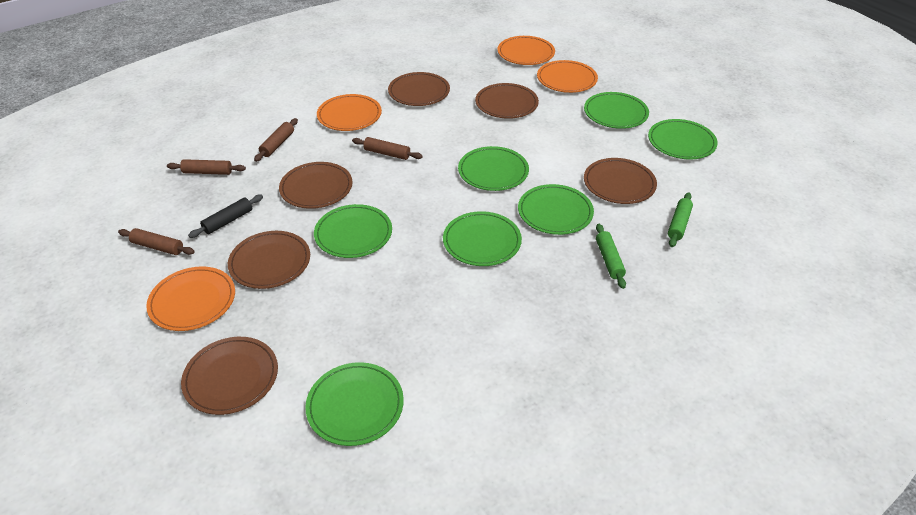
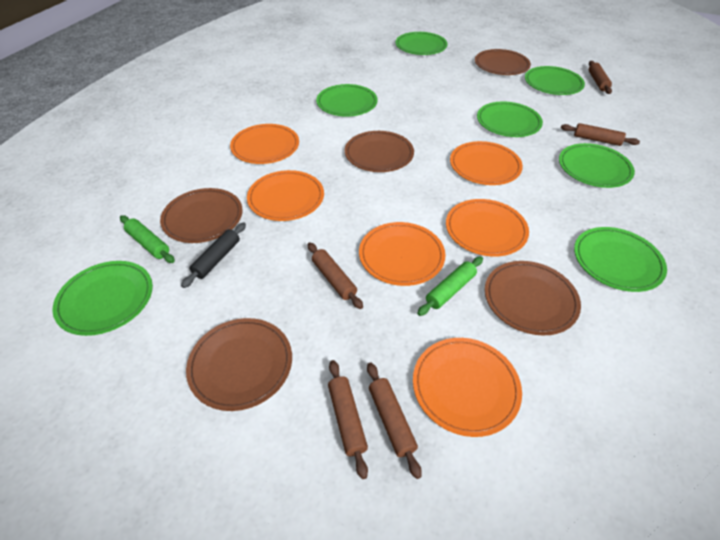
brown plate: 6 -> 5
brown rolling pin: 4 -> 5
orange plate: 4 -> 6

